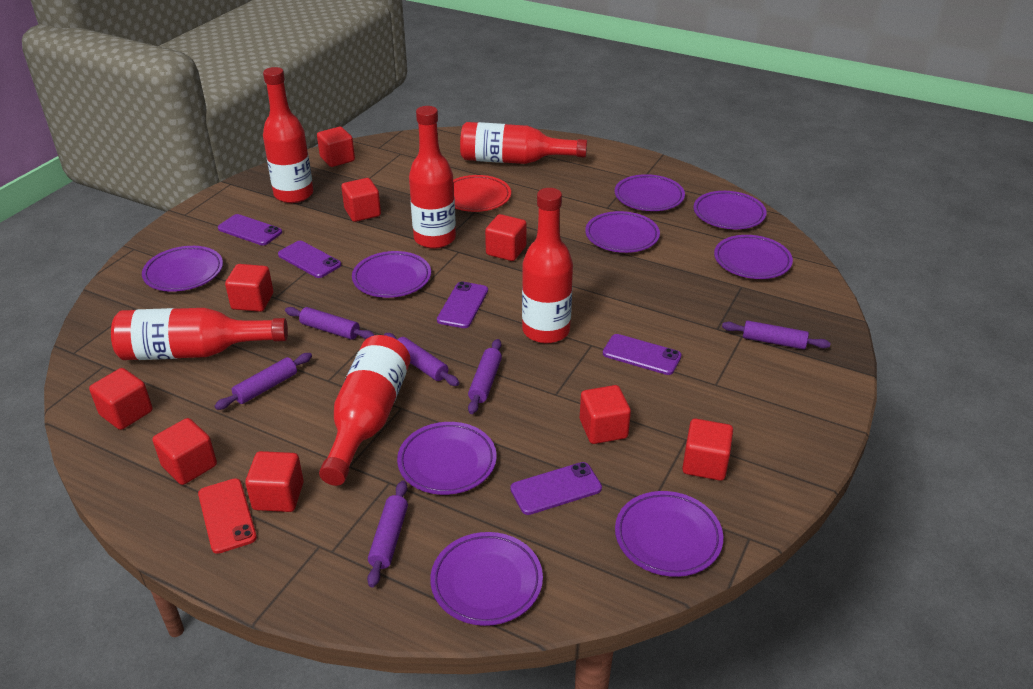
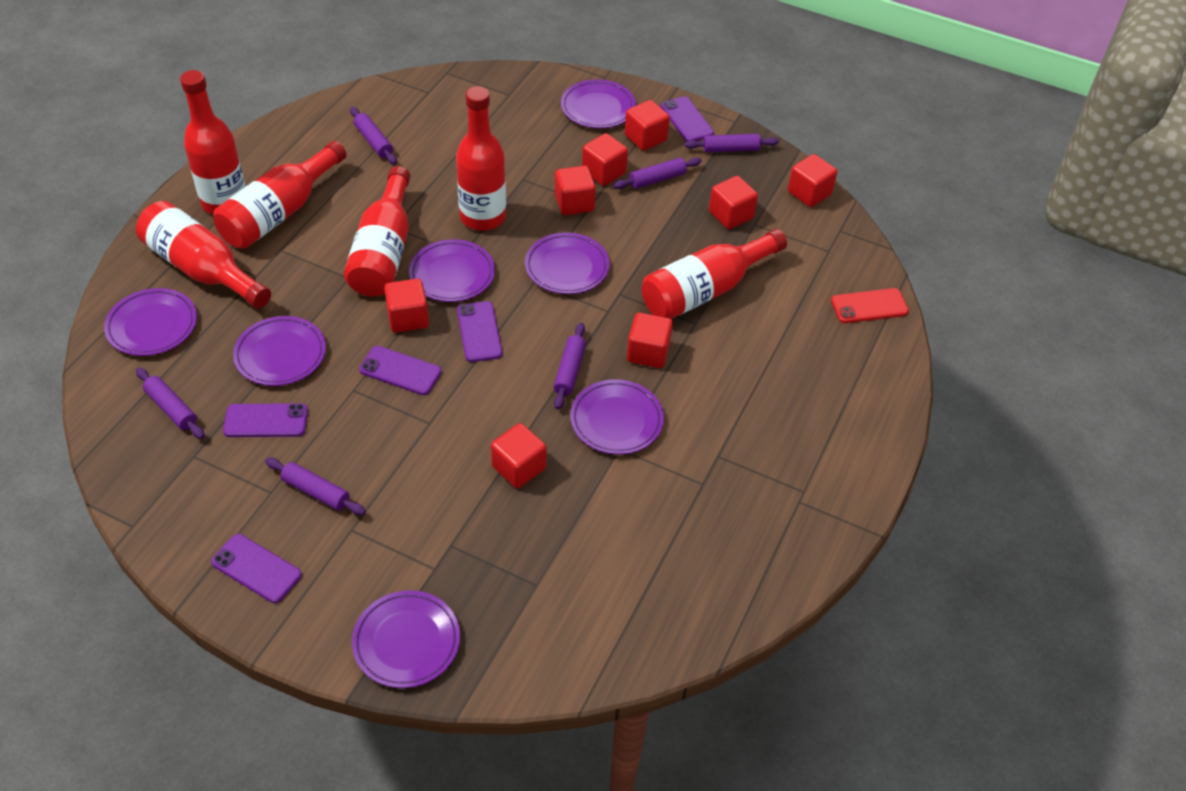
purple plate: 9 -> 7
red cube: 9 -> 8
red plate: 1 -> 0

